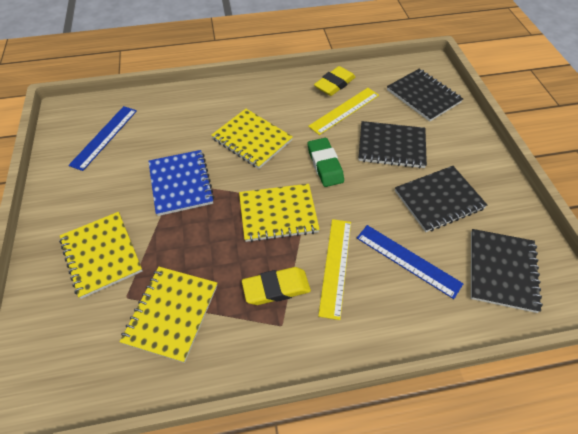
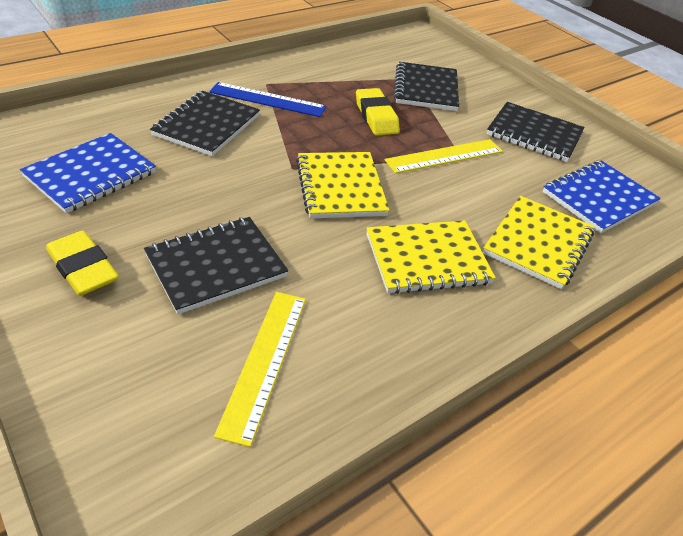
blue notebook: 1 -> 2
blue ruler: 2 -> 1
green eraser: 1 -> 0
yellow notebook: 4 -> 3

